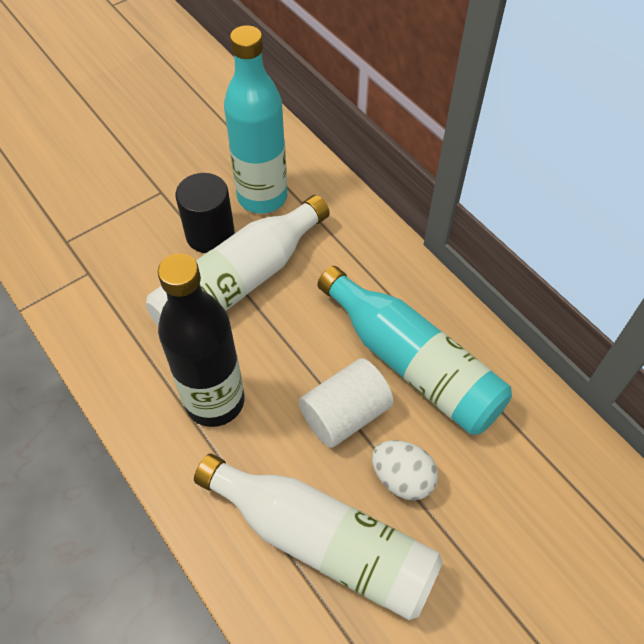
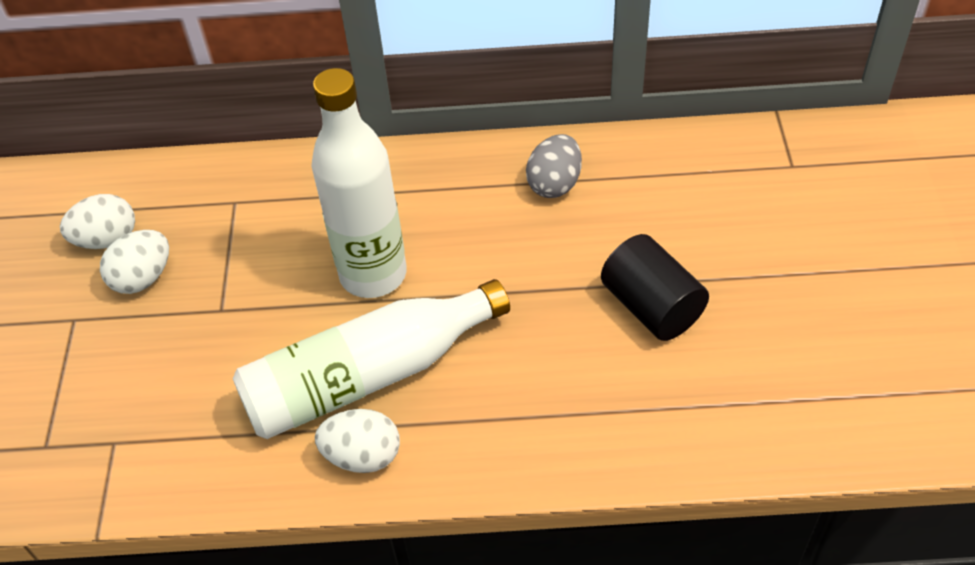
black bottle: 1 -> 0
grey egg: 0 -> 1
turquoise bottle: 2 -> 0
white cylinder: 1 -> 0
white egg: 1 -> 3

